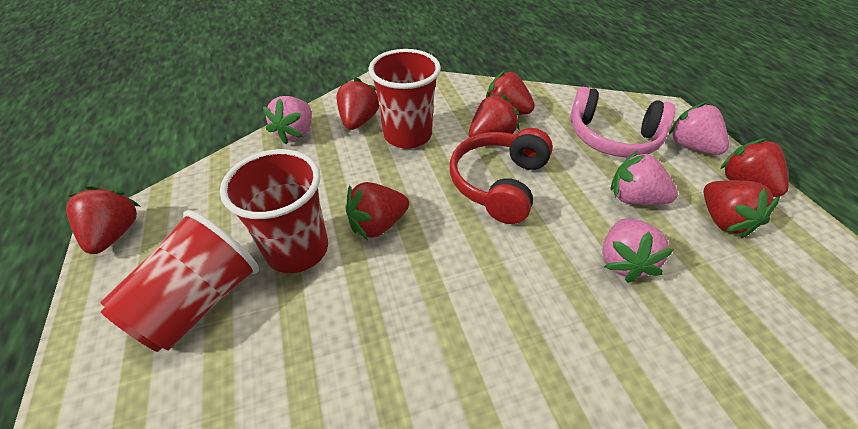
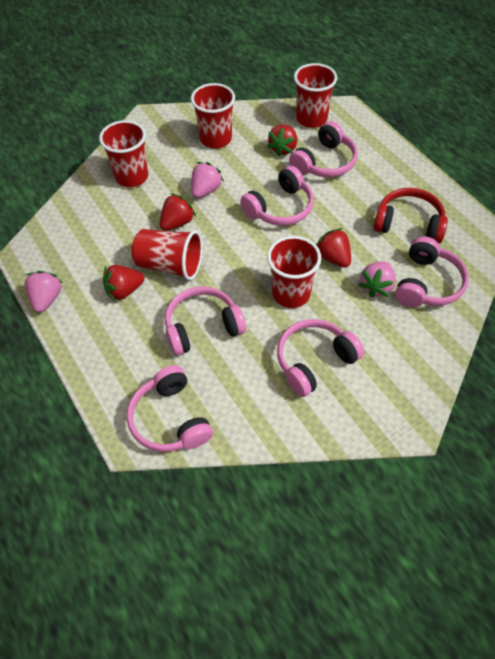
pink headphones: 1 -> 6
pink strawberry: 4 -> 3
red cup: 3 -> 5
red strawberry: 7 -> 4

